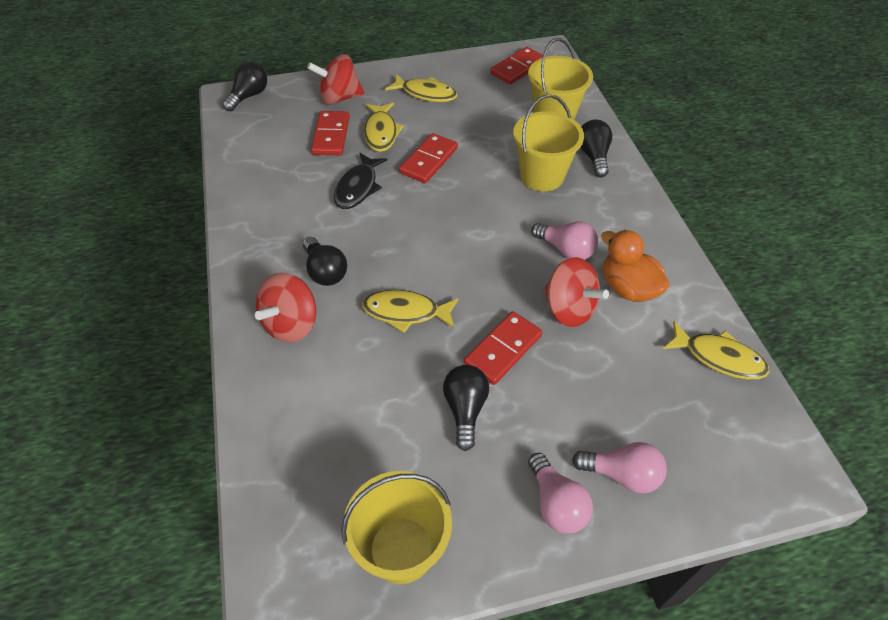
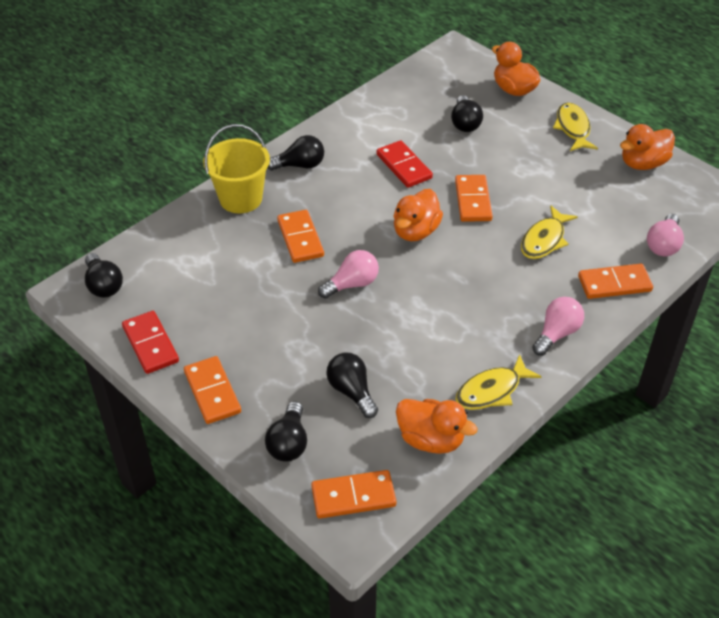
black fish: 1 -> 0
black light bulb: 4 -> 5
orange domino: 0 -> 5
orange duck: 1 -> 4
red domino: 4 -> 2
red spinning top: 3 -> 0
yellow bucket: 3 -> 1
yellow fish: 4 -> 3

